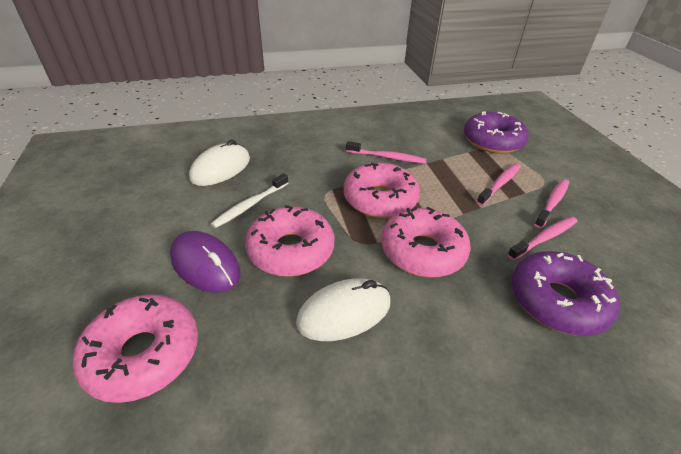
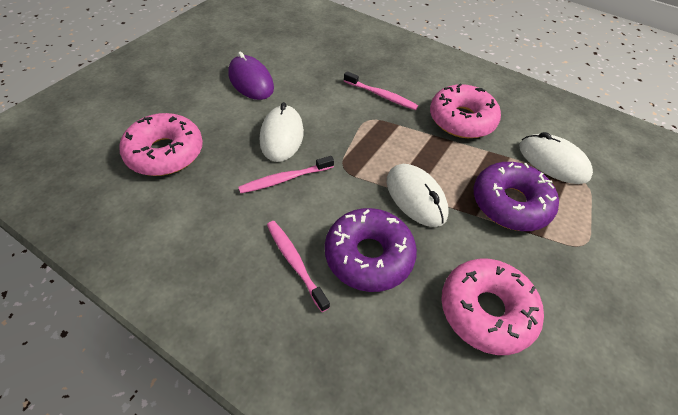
pink donut: 4 -> 3
pink toothbrush: 4 -> 3
white mouse: 2 -> 3
white toothbrush: 1 -> 0

